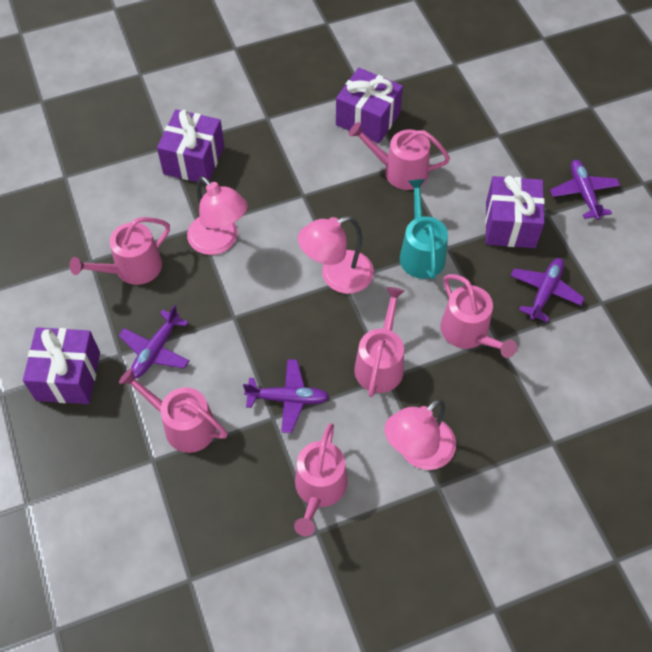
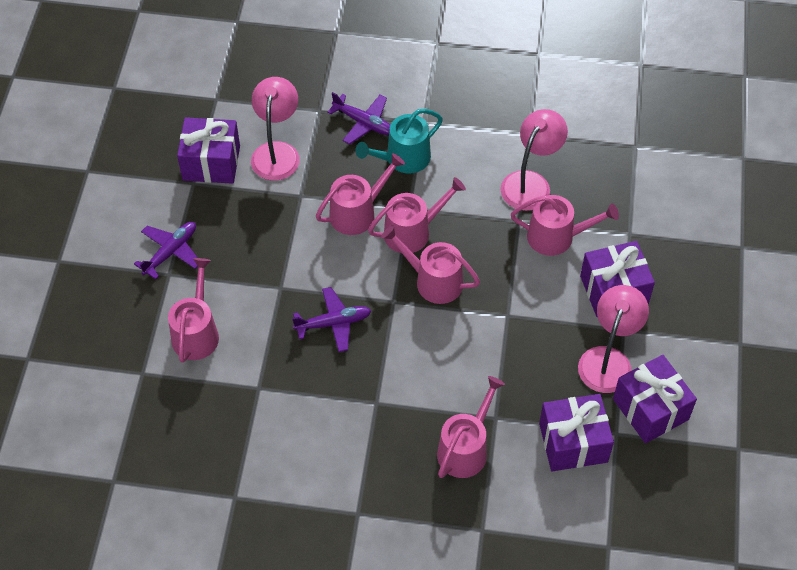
purple plane: 4 -> 3

